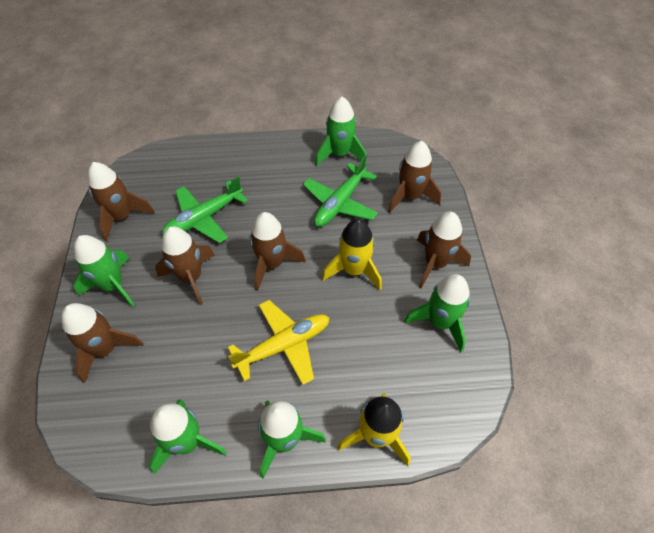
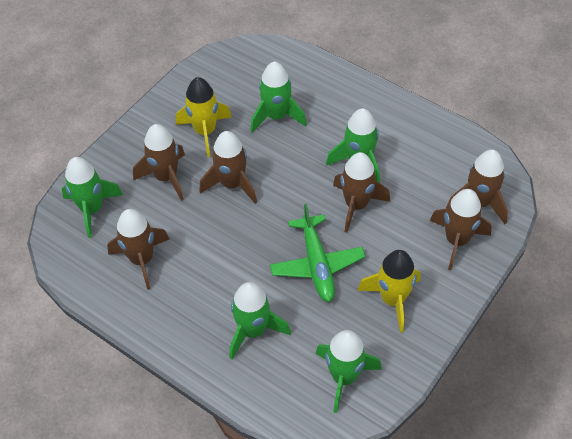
green plane: 2 -> 1
yellow plane: 1 -> 0

